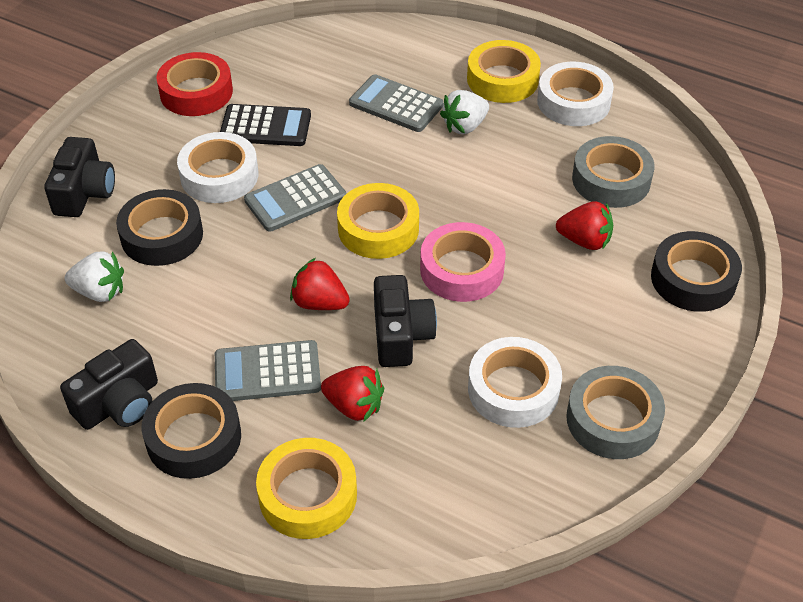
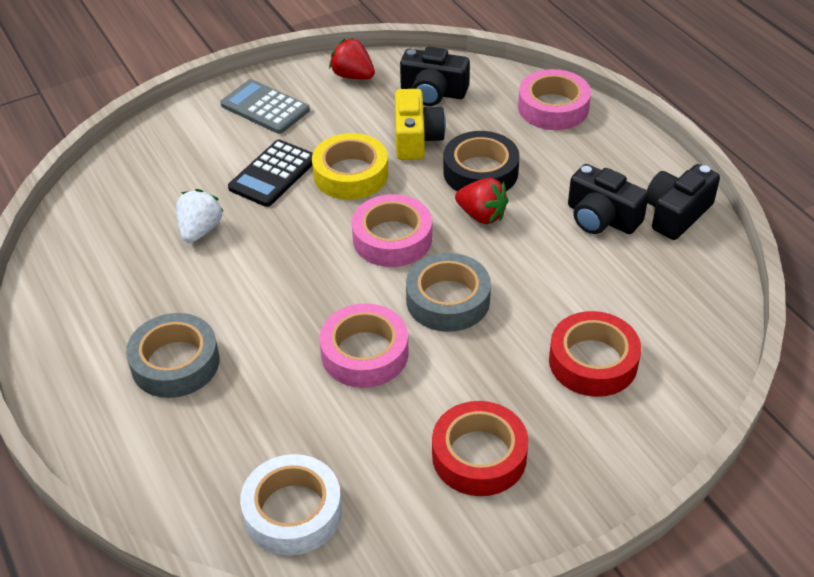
black tape: 3 -> 1
grey calculator: 3 -> 1
pink tape: 1 -> 3
red strawberry: 3 -> 2
red tape: 1 -> 2
white strawberry: 2 -> 1
white tape: 3 -> 1
yellow camera: 0 -> 1
yellow tape: 3 -> 1

